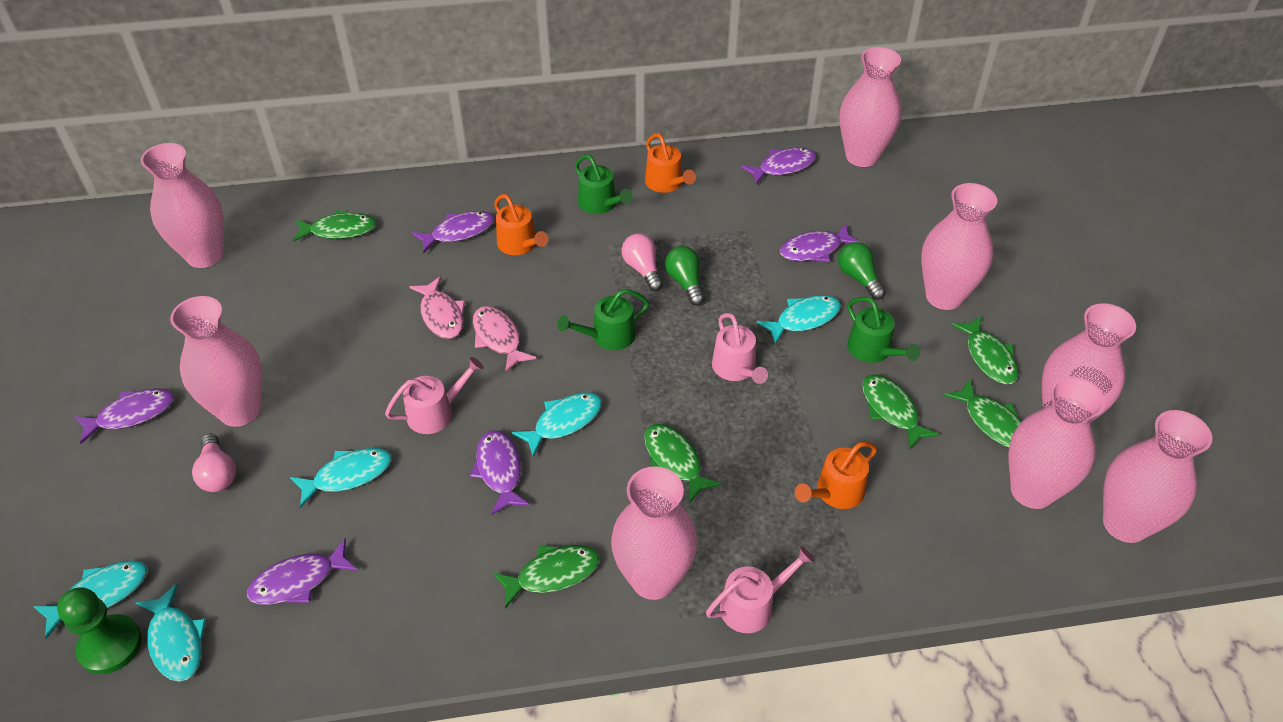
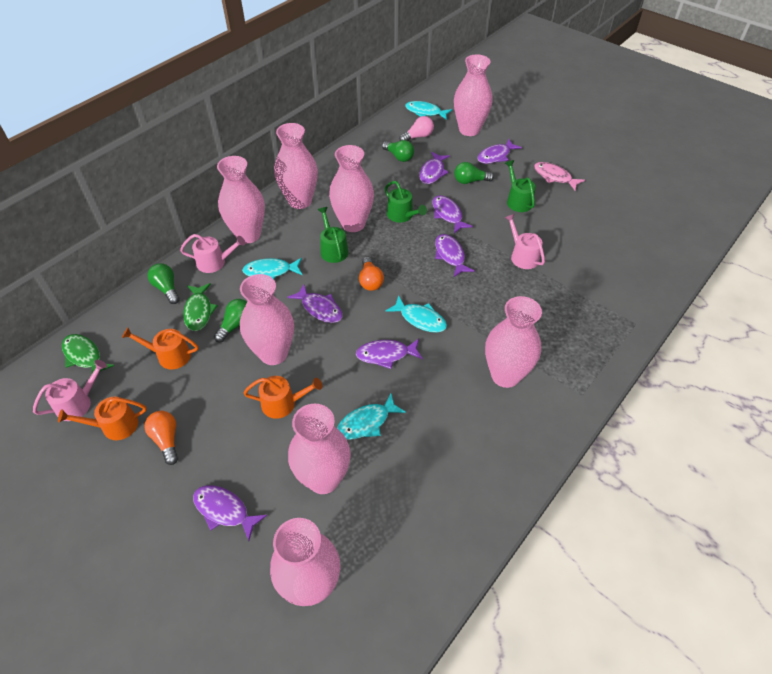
green fish: 6 -> 2
green light bulb: 2 -> 4
green pawn: 1 -> 0
orange light bulb: 0 -> 2
pink fish: 2 -> 1
pink light bulb: 2 -> 1
purple fish: 6 -> 7
turquoise fish: 5 -> 4

